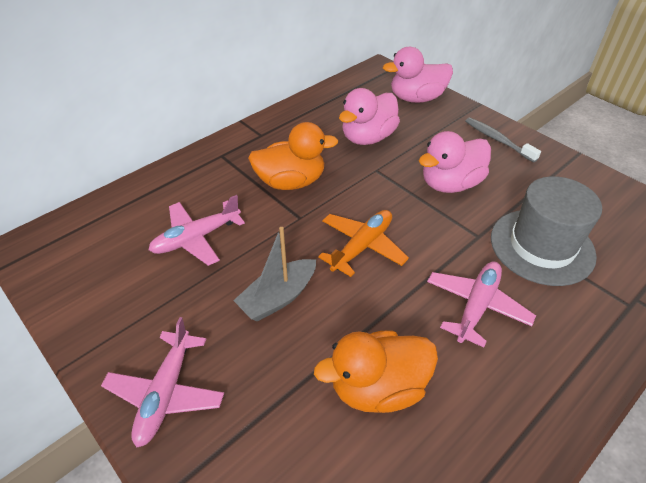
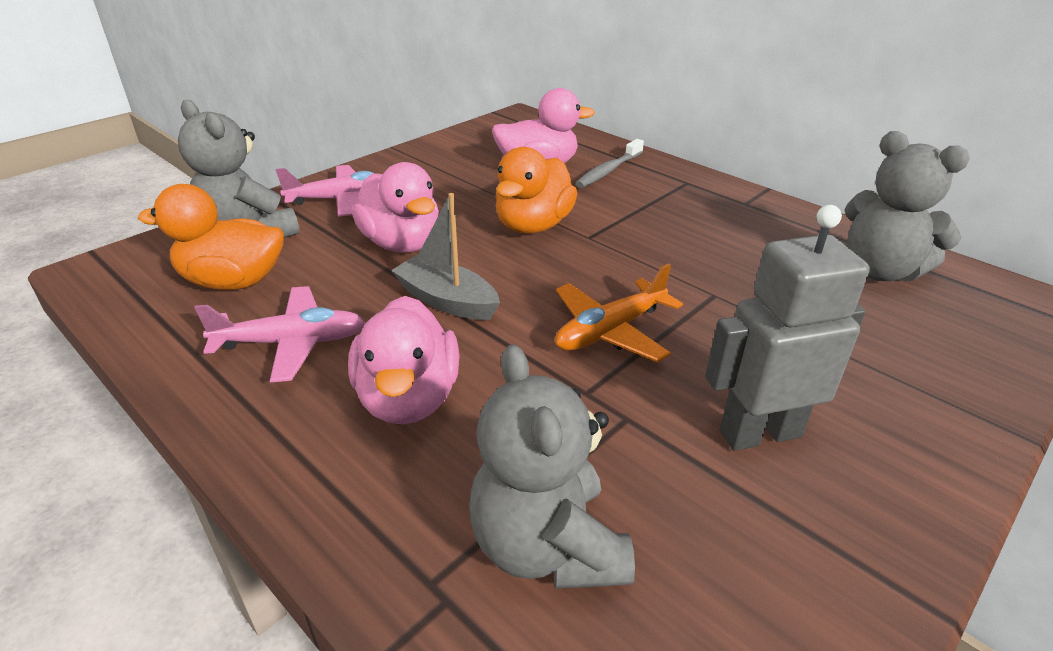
grey hat: 1 -> 0
grey robot: 0 -> 1
grey teddy bear: 0 -> 3
pink plane: 3 -> 2

